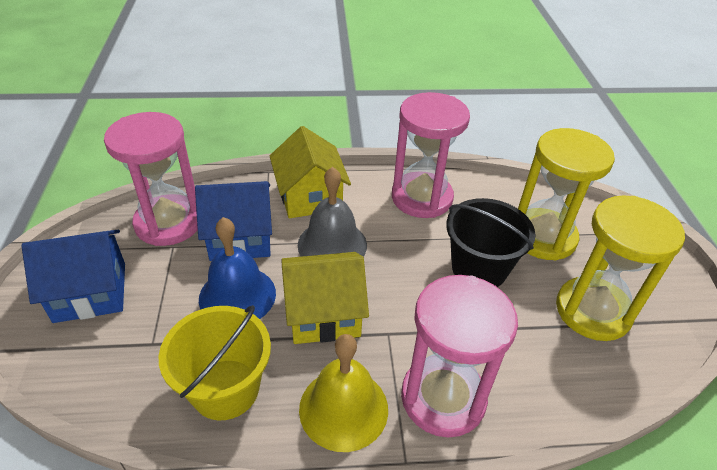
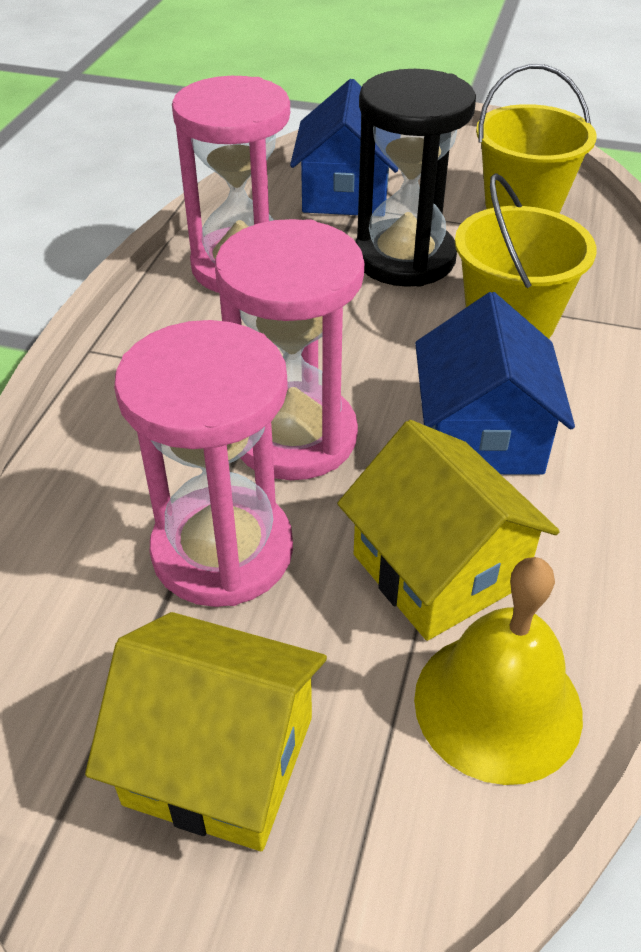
black bucket: 1 -> 0
black hourglass: 0 -> 1
blue bell: 1 -> 0
grey bell: 1 -> 0
yellow bucket: 1 -> 2
yellow hourglass: 2 -> 0

